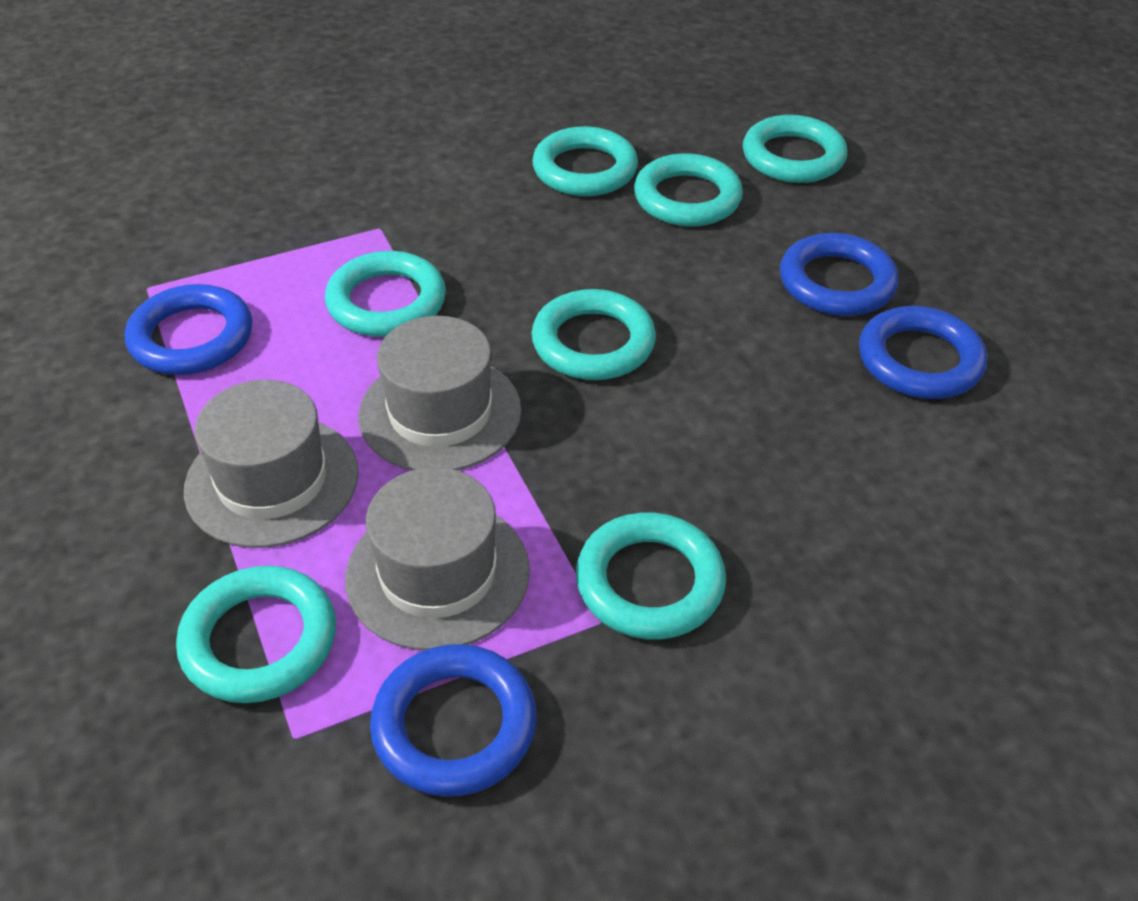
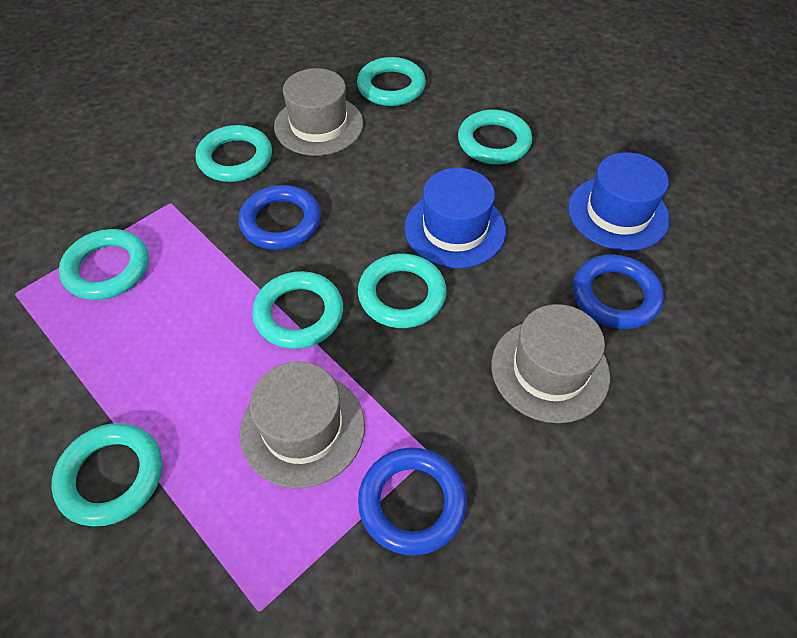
blue hat: 0 -> 2
blue ring: 4 -> 3

